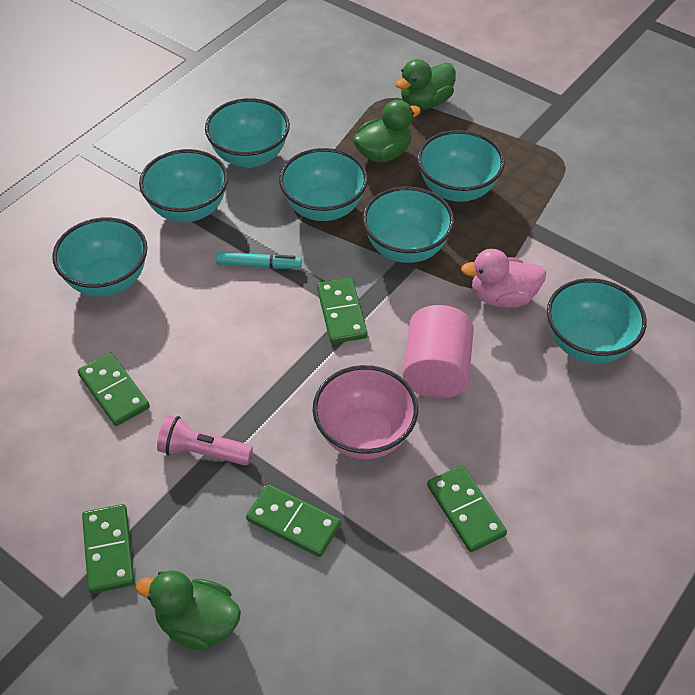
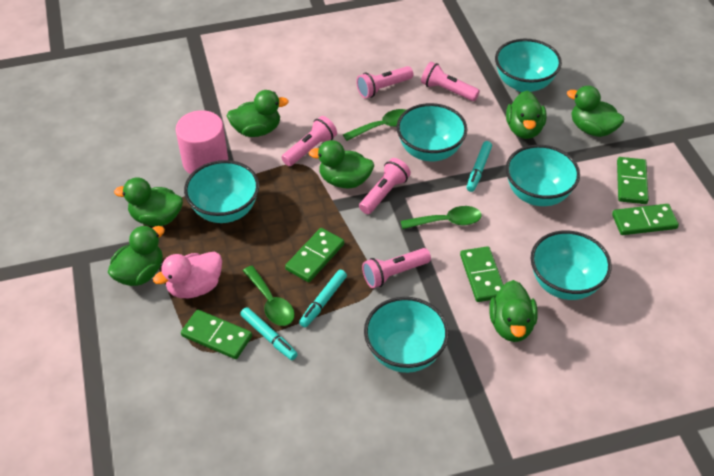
green duck: 3 -> 7
green spoon: 0 -> 3
pink bowl: 1 -> 0
pink flashlight: 1 -> 5
turquoise bowl: 7 -> 6
turquoise marker: 1 -> 3

